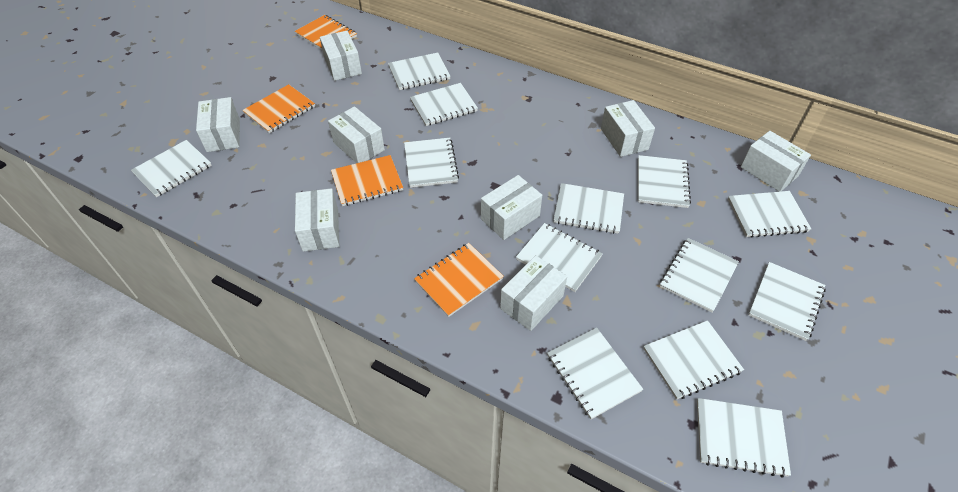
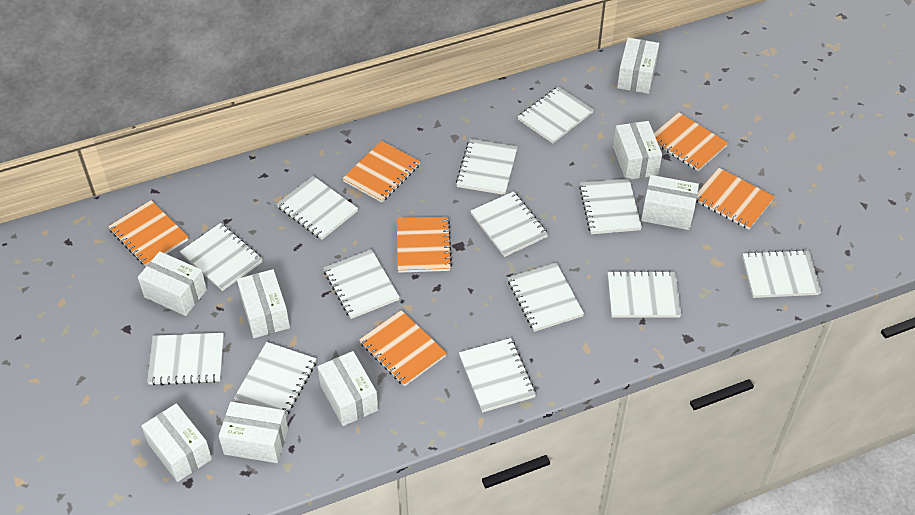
orange notebook: 4 -> 6

